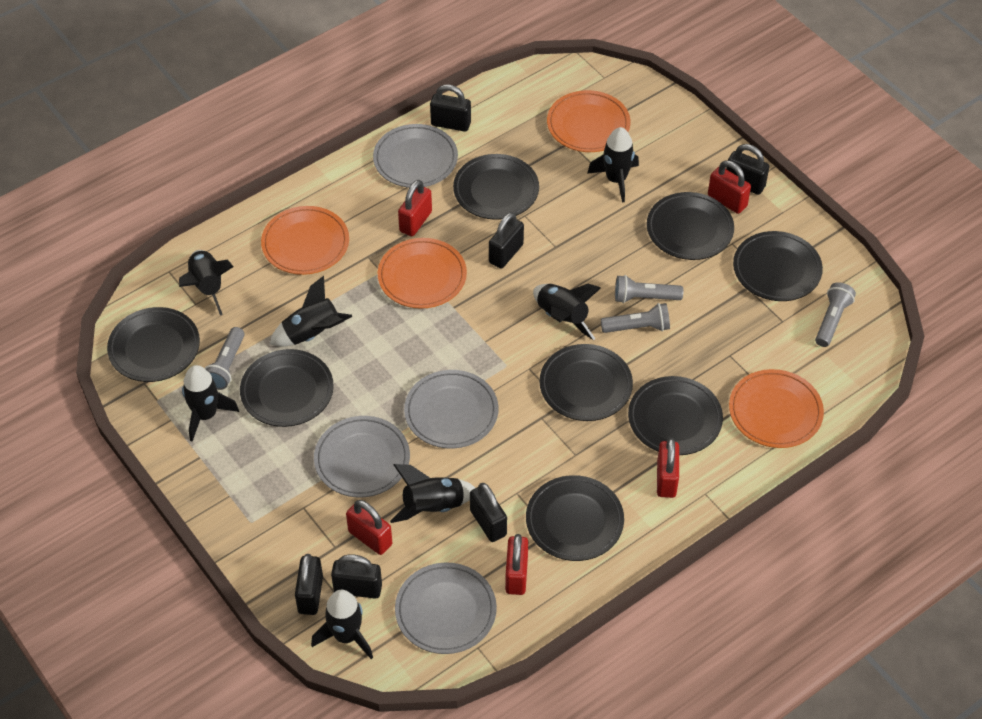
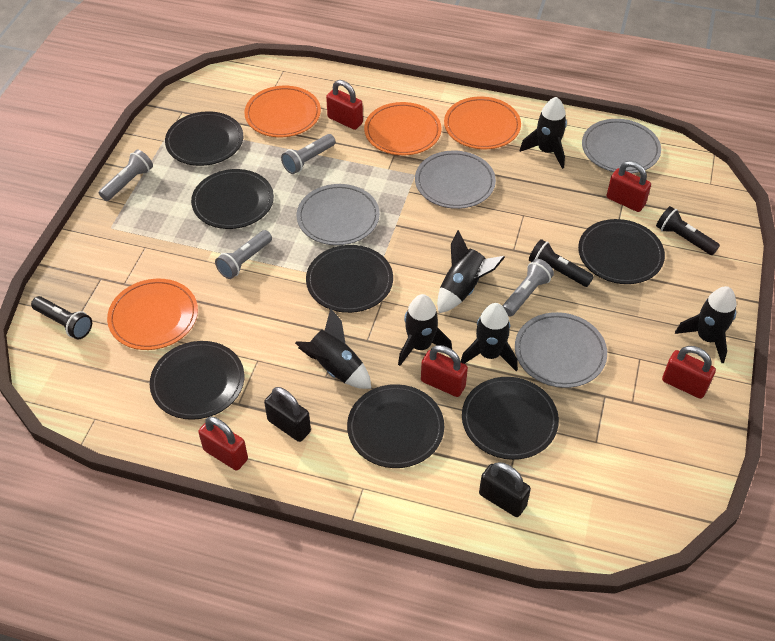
black flashlight: 0 -> 3
black padlock: 6 -> 2
black plate: 8 -> 7
black rocket: 7 -> 6

